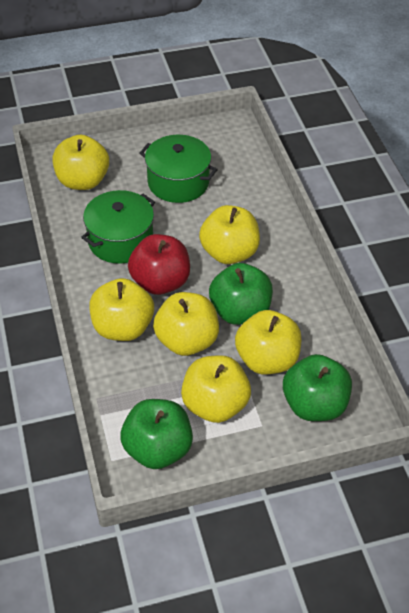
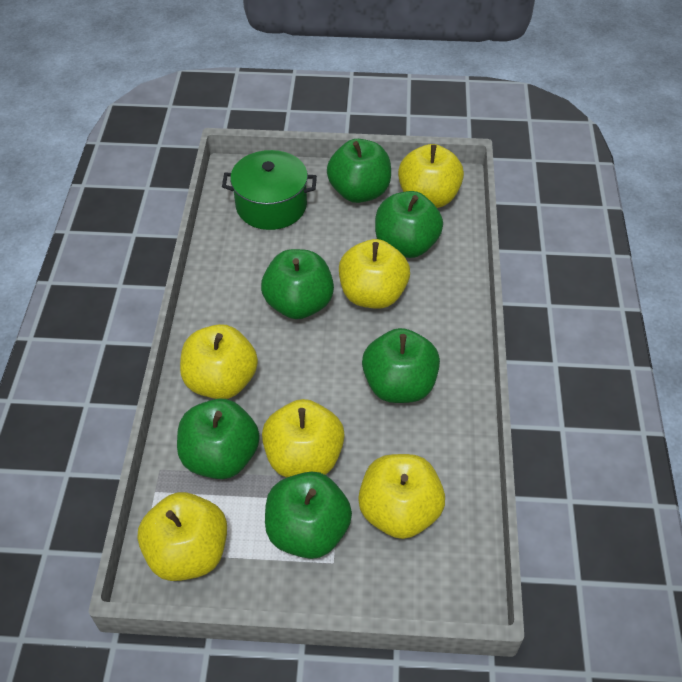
green apple: 3 -> 6
green pot: 2 -> 1
red apple: 1 -> 0

